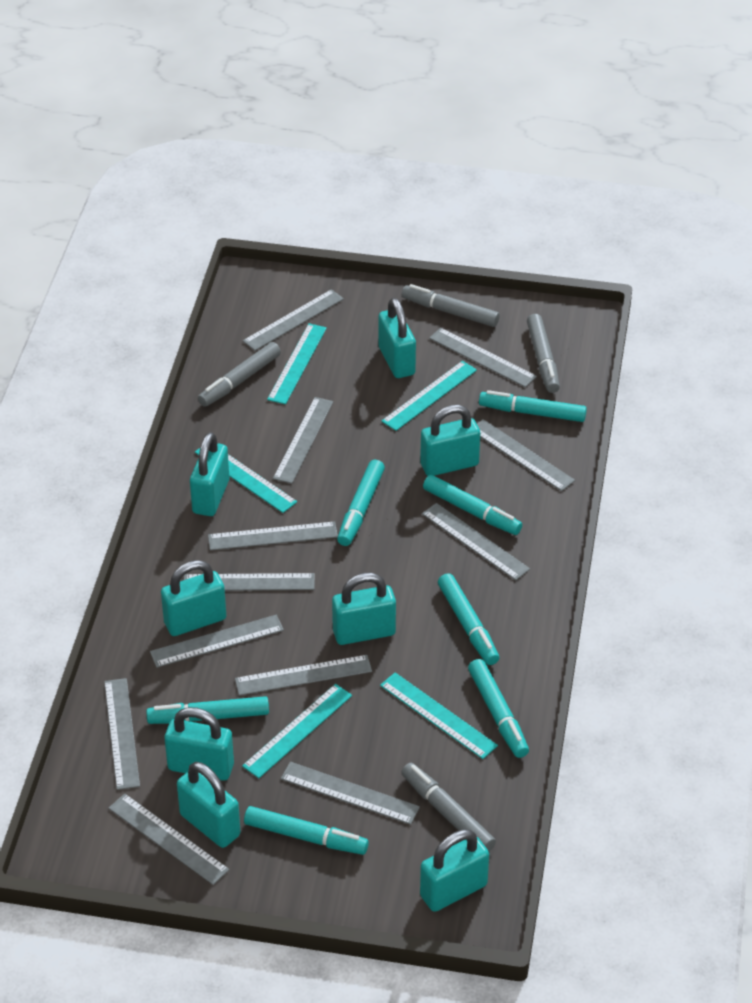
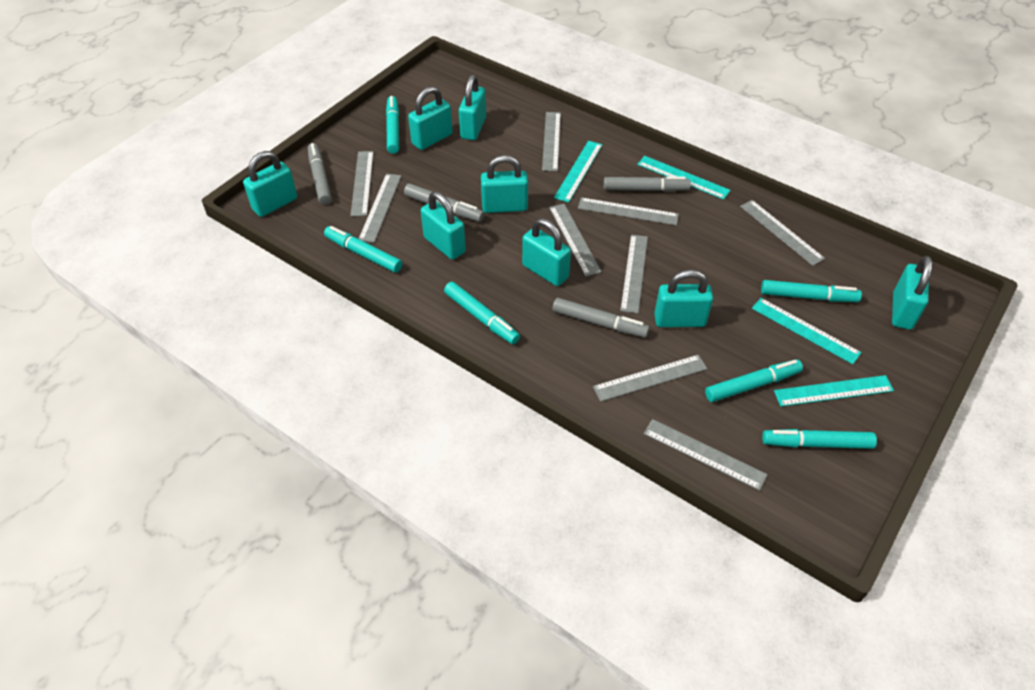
grey ruler: 12 -> 9
turquoise marker: 7 -> 6
turquoise ruler: 5 -> 4

